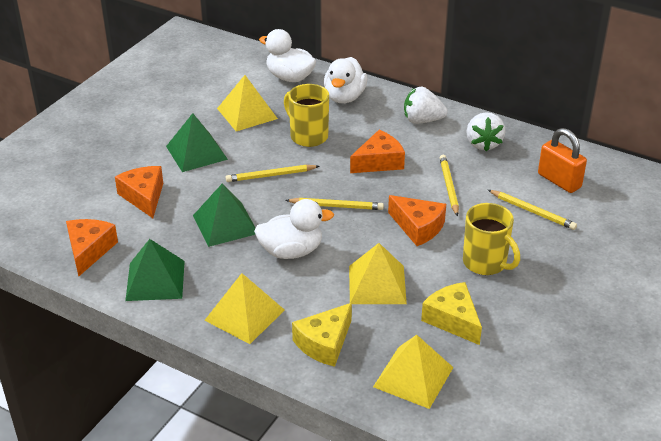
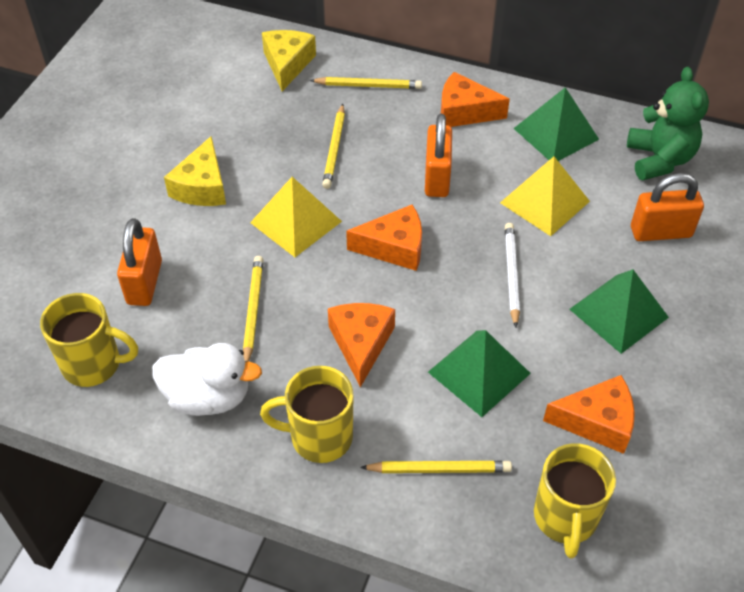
green teddy bear: 0 -> 1
orange padlock: 1 -> 3
white duck: 3 -> 1
white pencil: 0 -> 1
white strawberry: 2 -> 0
yellow mug: 2 -> 3
yellow pyramid: 4 -> 2

